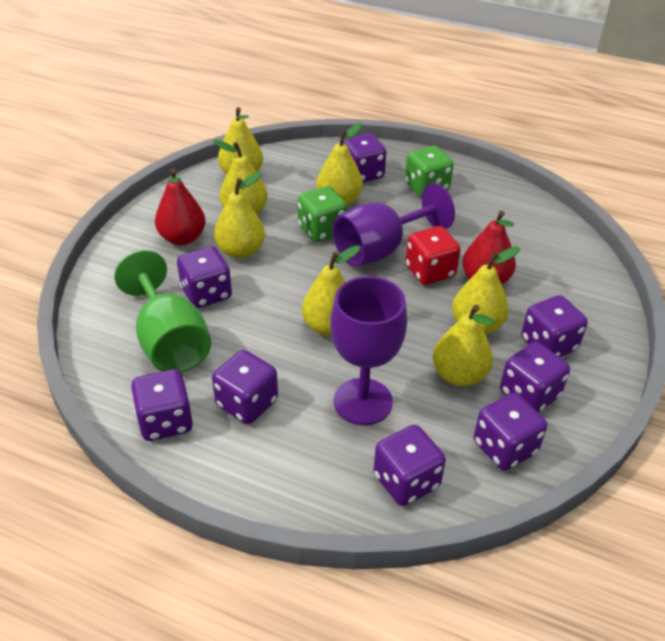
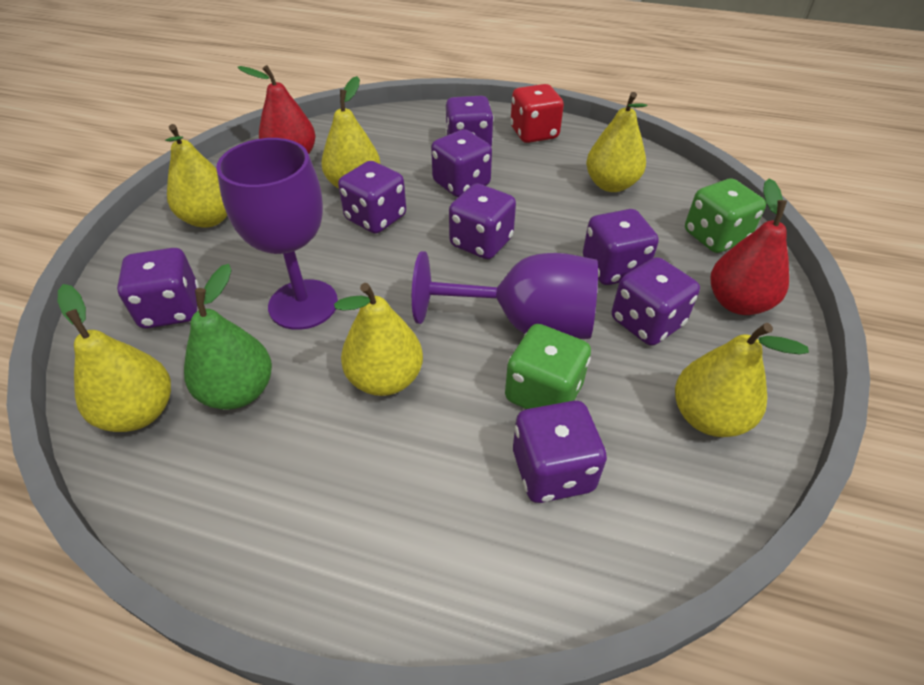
green goblet: 1 -> 0
green pear: 0 -> 1
yellow pear: 7 -> 6

